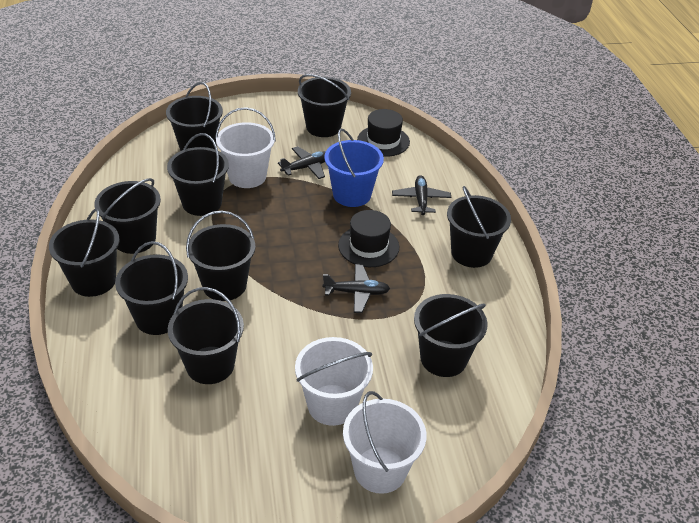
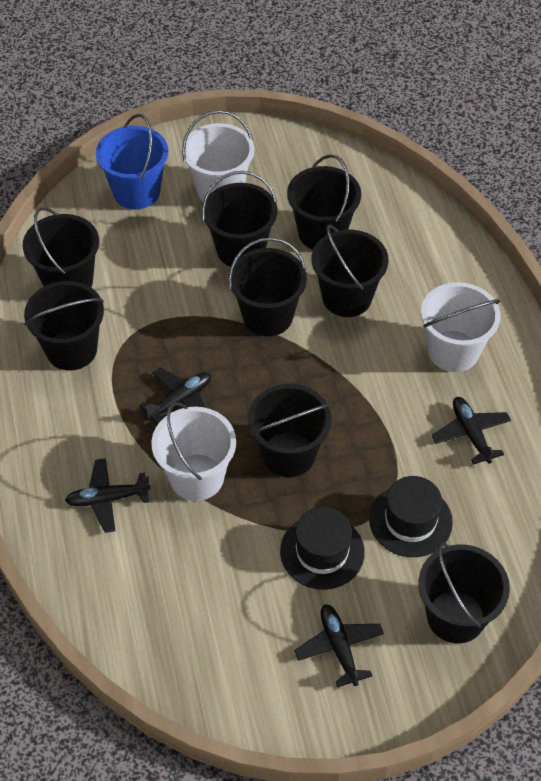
black bucket: 10 -> 8
black plane: 3 -> 4

